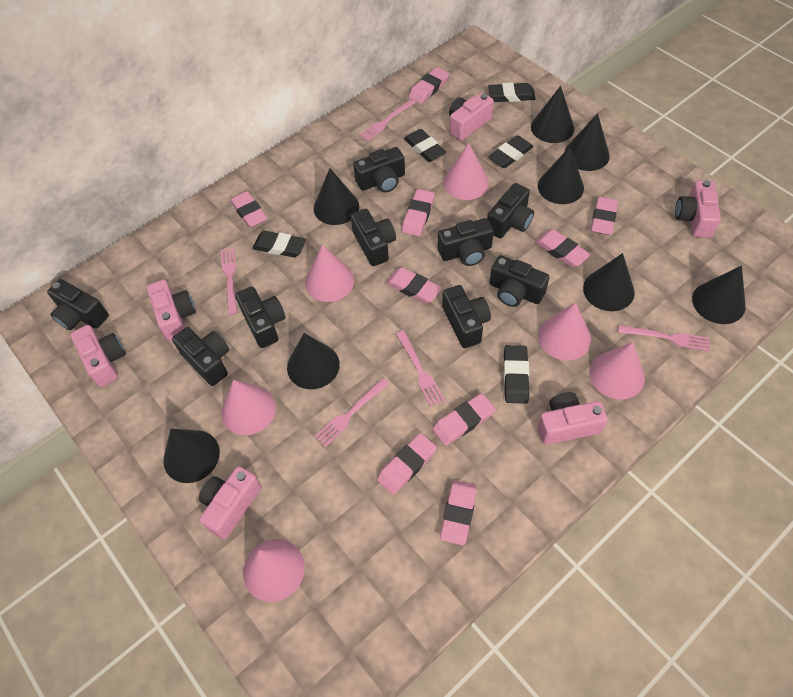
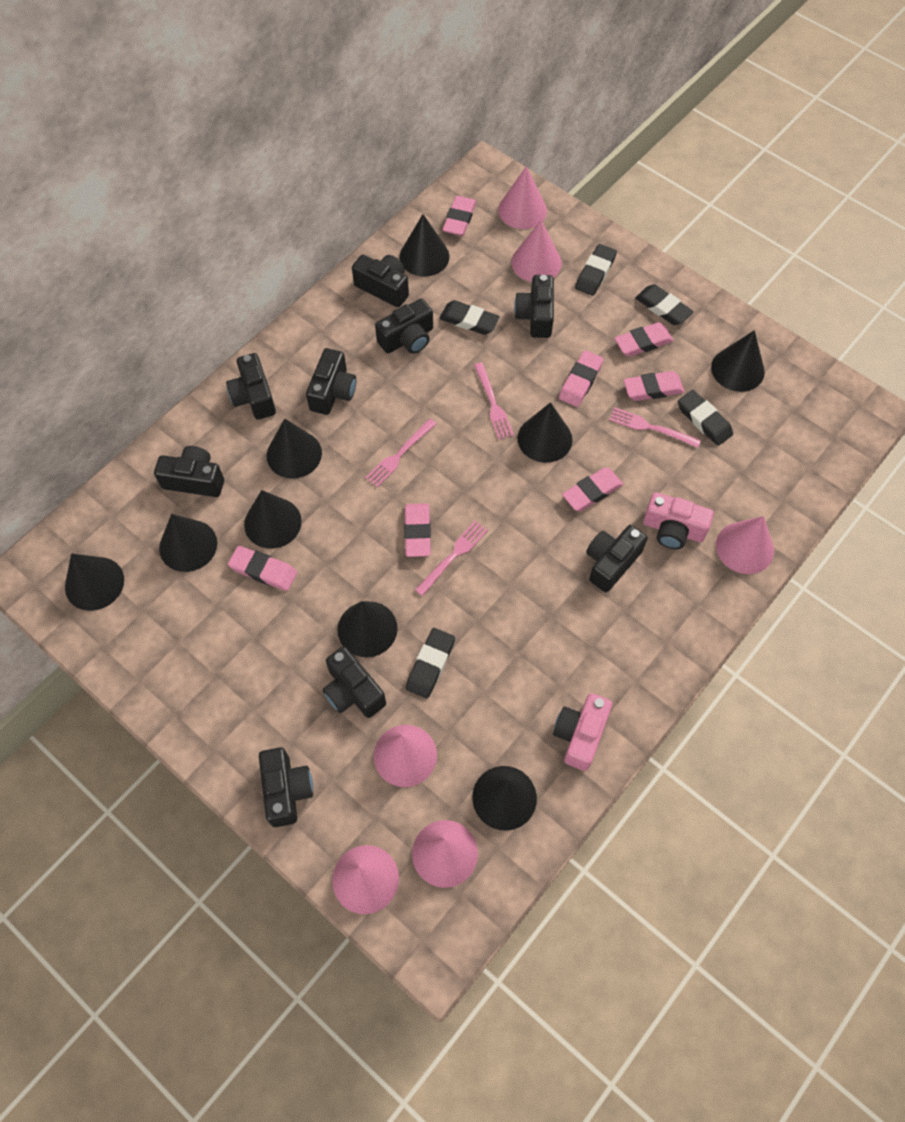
black cone: 8 -> 9
pink camera: 6 -> 2
pink eraser: 9 -> 7
pink fork: 5 -> 4

